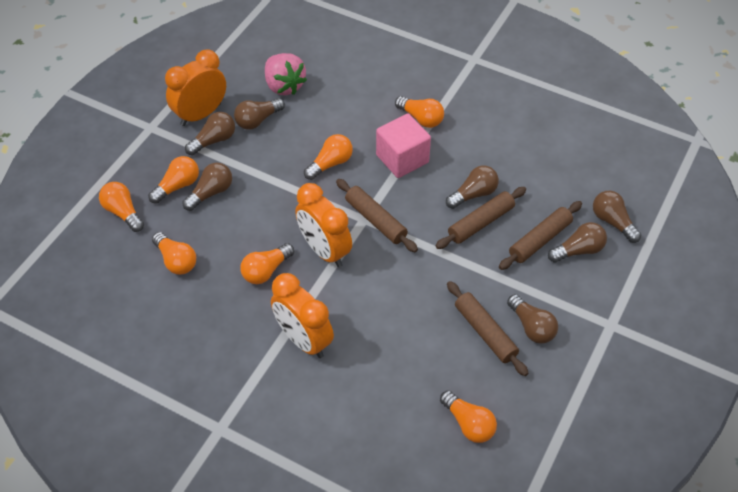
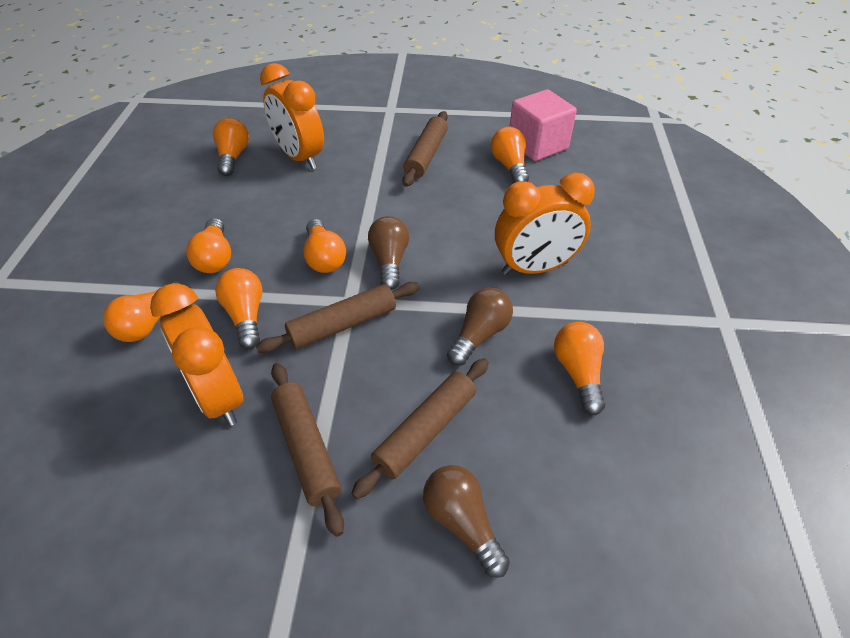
brown light bulb: 7 -> 3
pink strawberry: 1 -> 0

